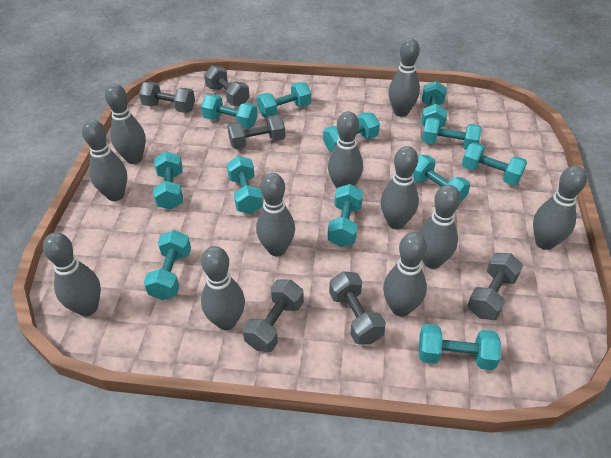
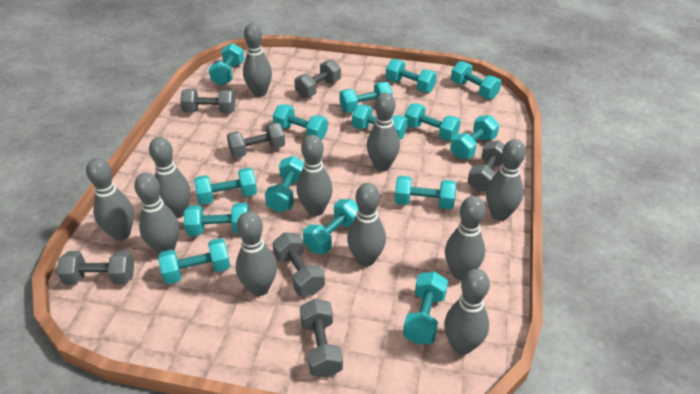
grey dumbbell: 6 -> 7
turquoise dumbbell: 12 -> 15

